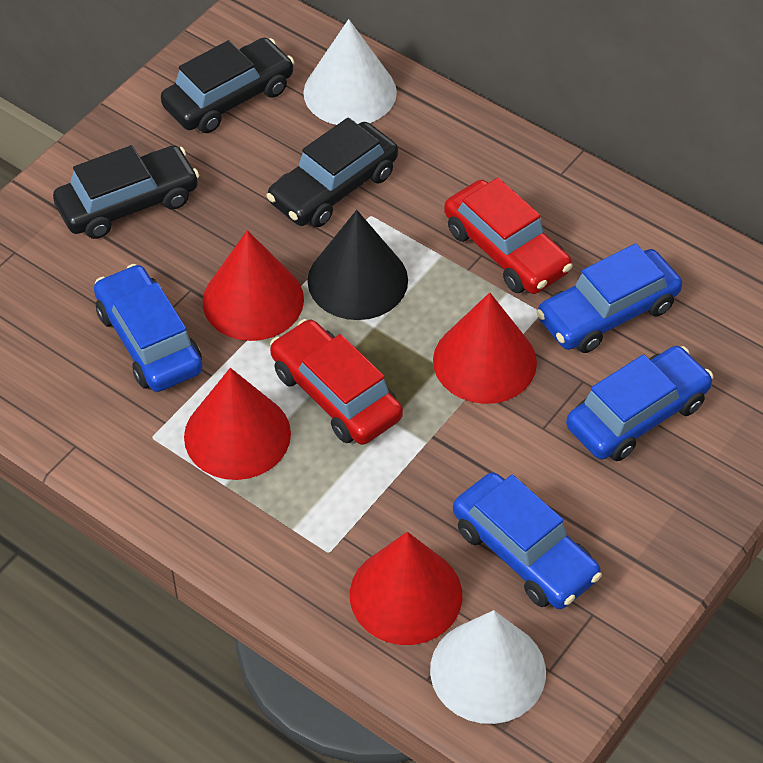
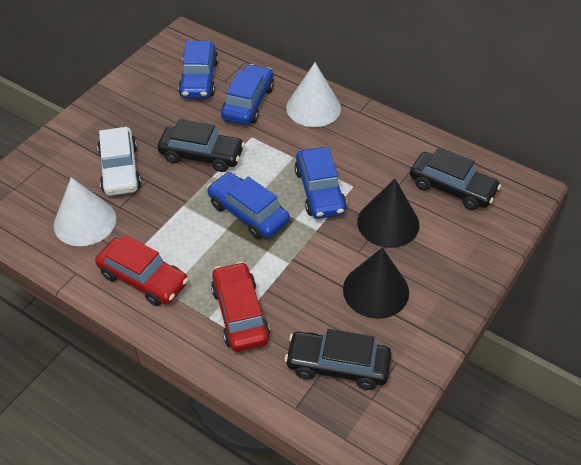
black cone: 1 -> 2
red cone: 4 -> 0
white car: 0 -> 1

